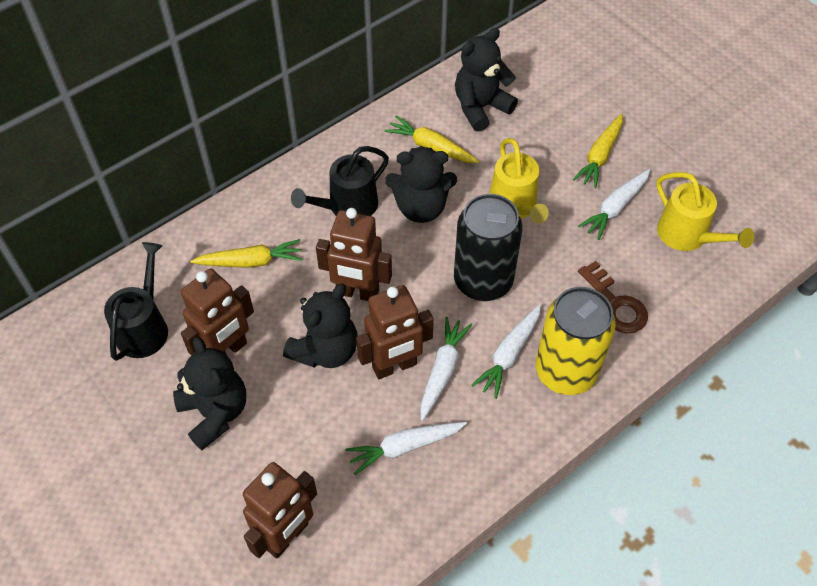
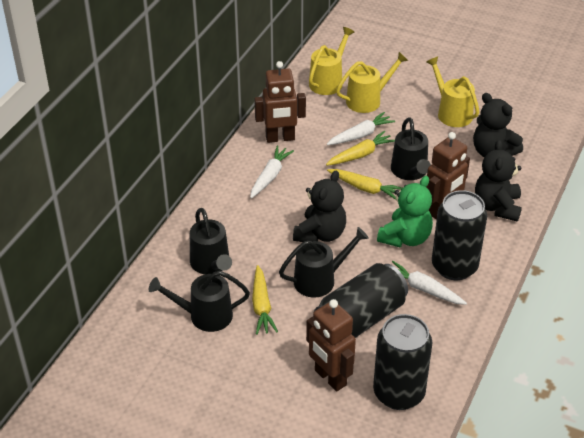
black can: 1 -> 3
black teddy bear: 4 -> 3
black watering can: 2 -> 4
brown key: 1 -> 0
brown robot: 4 -> 3
green teddy bear: 0 -> 1
white carrot: 4 -> 3
yellow can: 1 -> 0
yellow watering can: 2 -> 3

